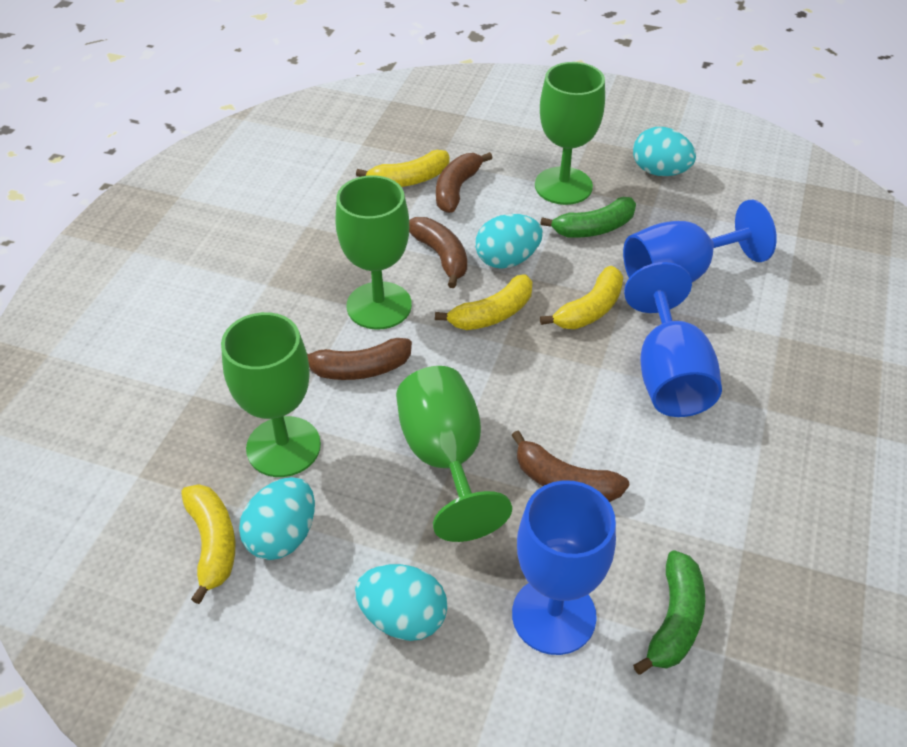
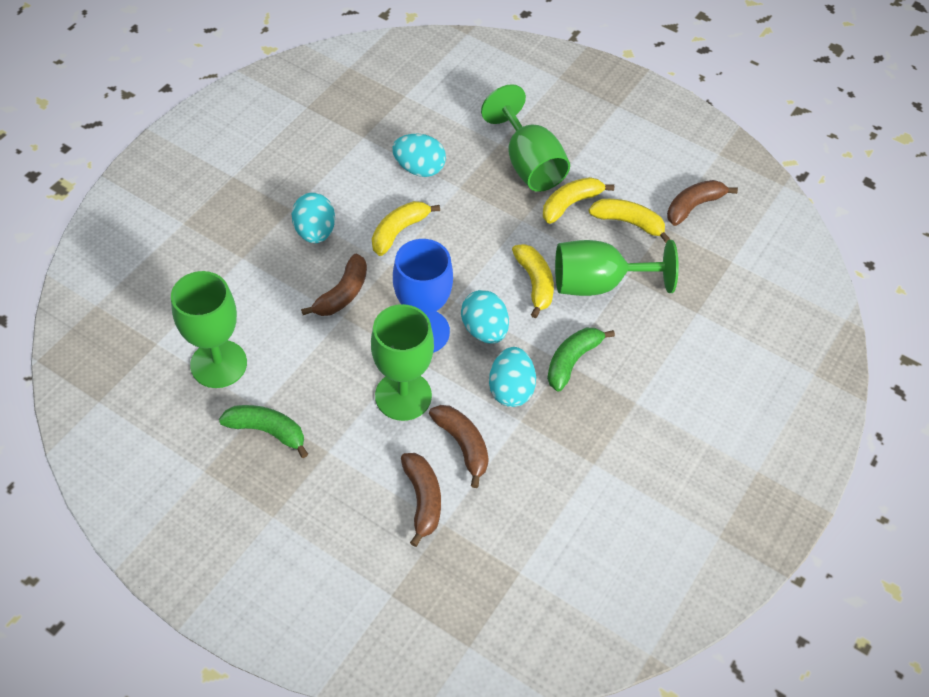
blue goblet: 3 -> 1

